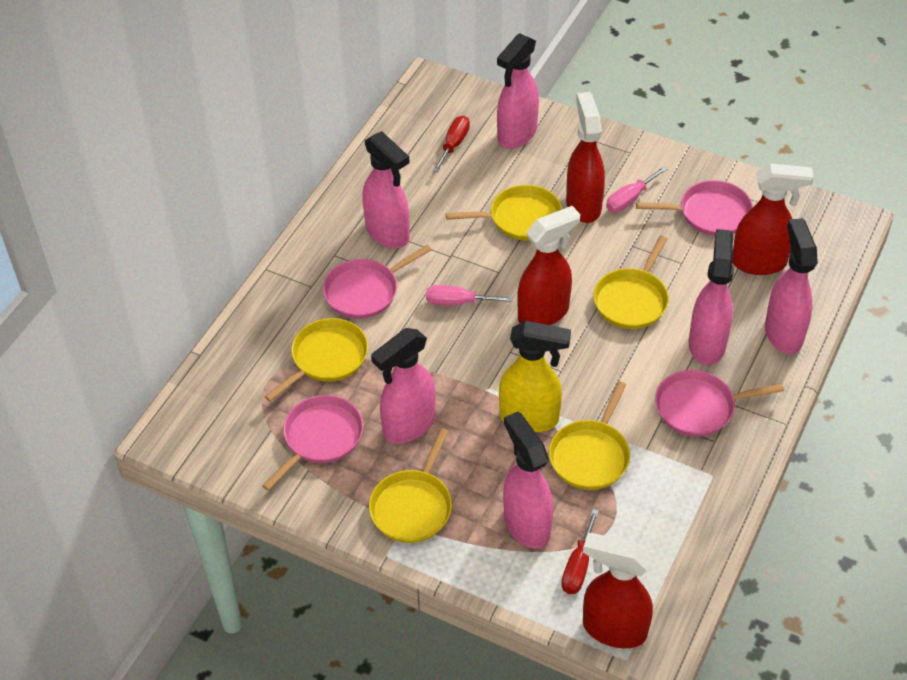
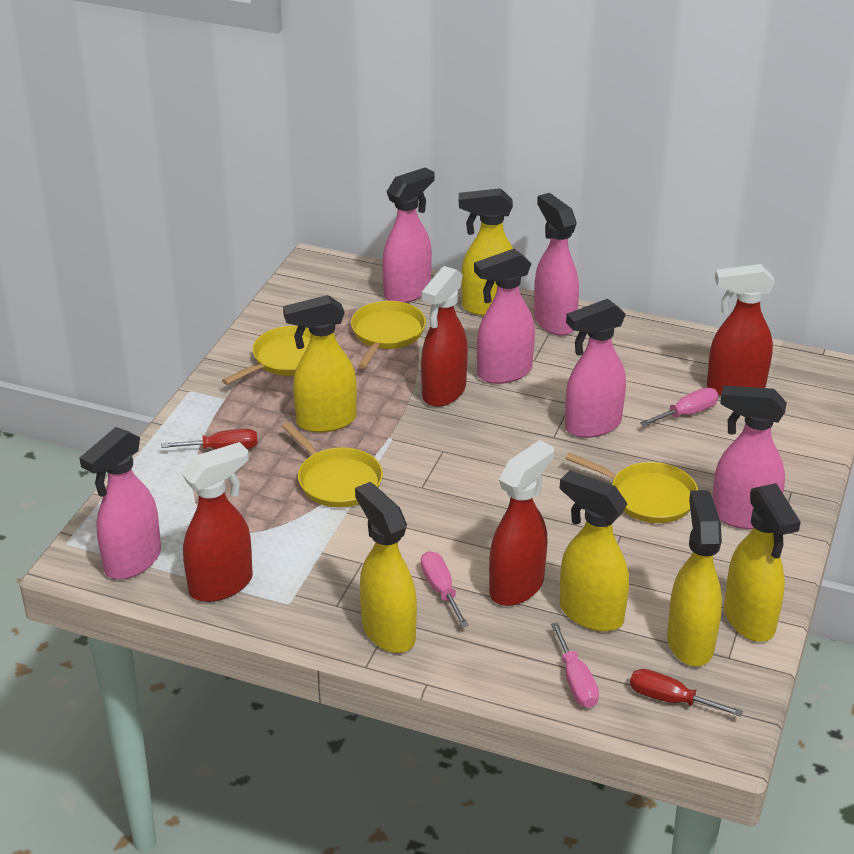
pink pan: 4 -> 0
pink screwdriver: 2 -> 3
yellow pan: 5 -> 4
yellow spray bottle: 1 -> 6

